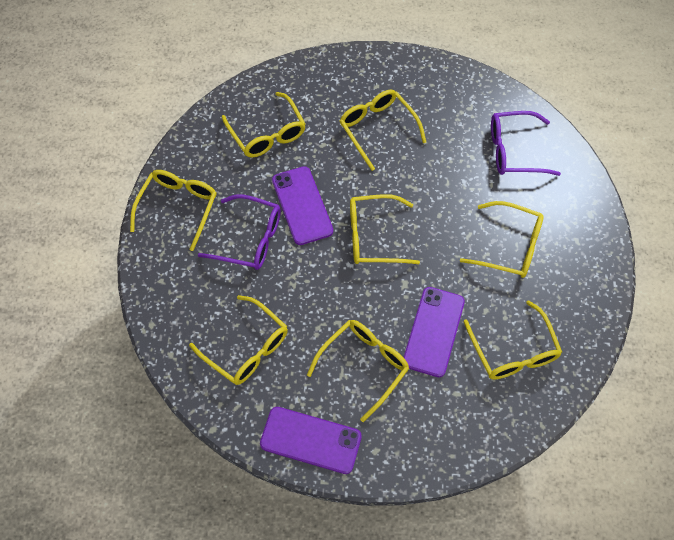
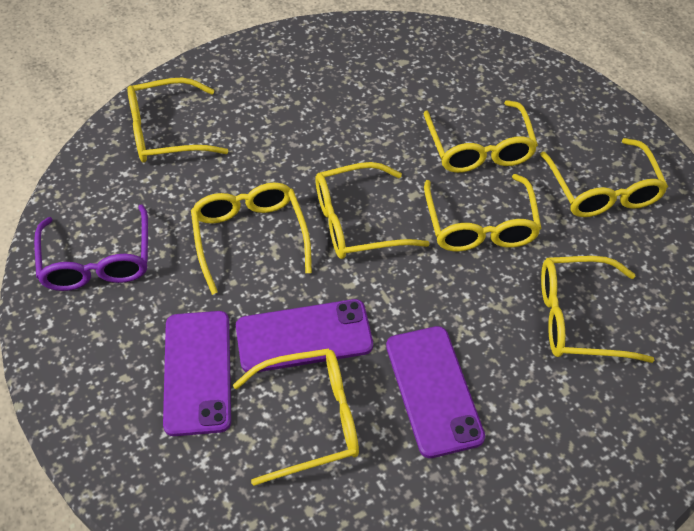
purple glasses: 2 -> 1

